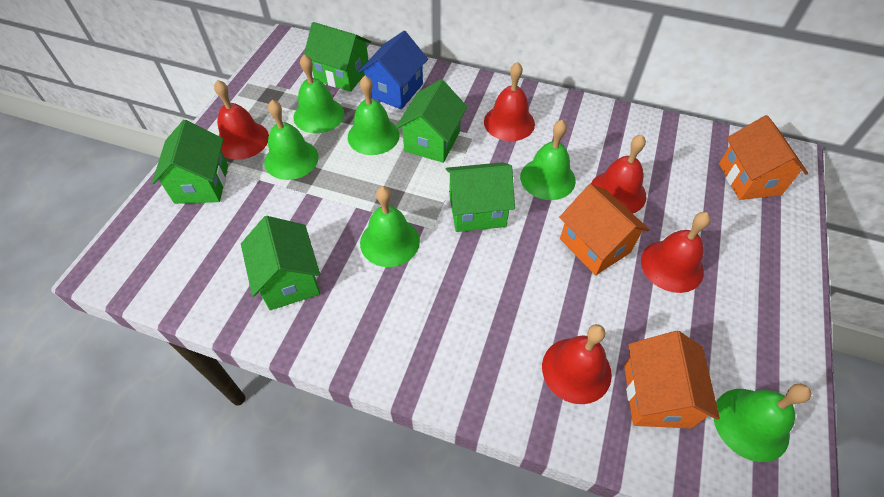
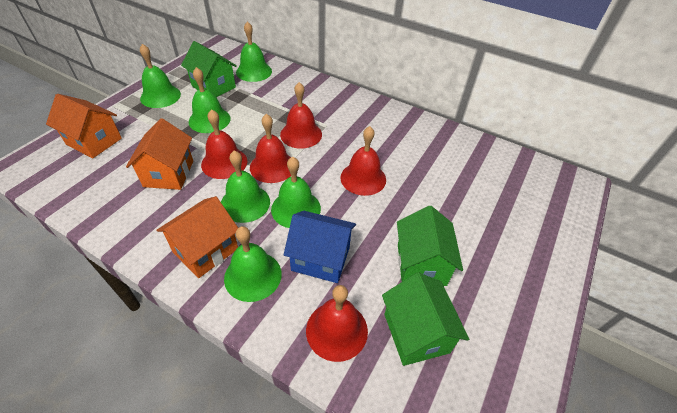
green house: 5 -> 3

